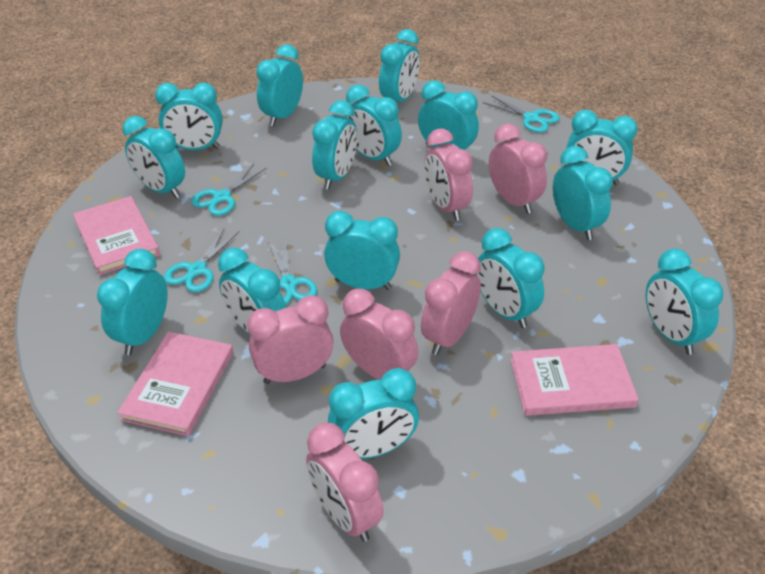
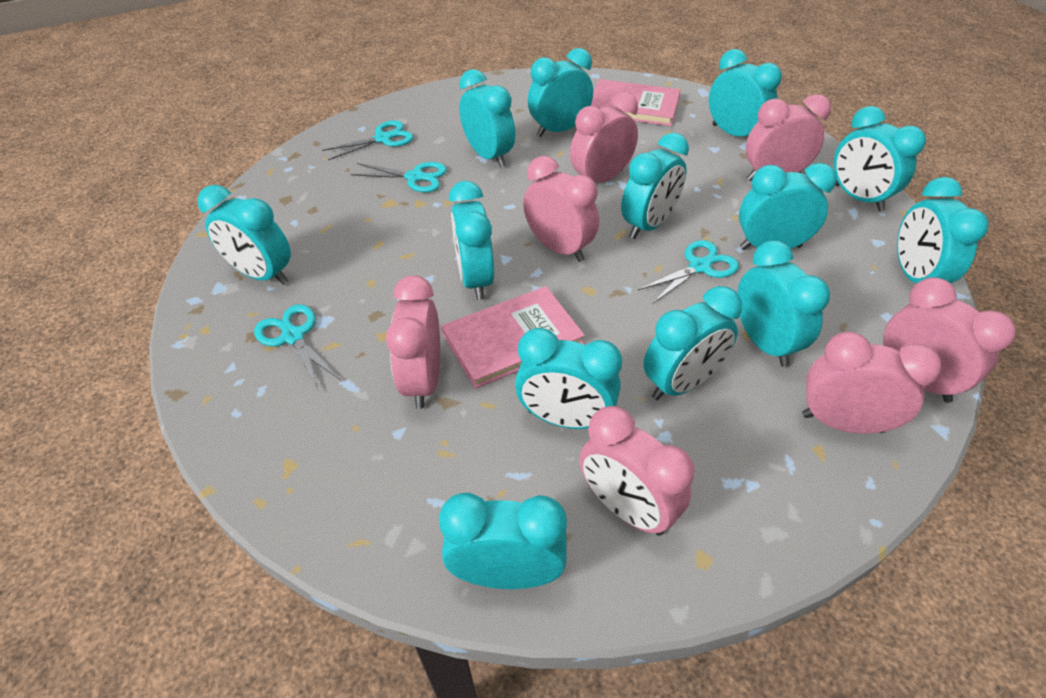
pink book: 3 -> 2
pink clock: 6 -> 7
turquoise clock: 15 -> 13

